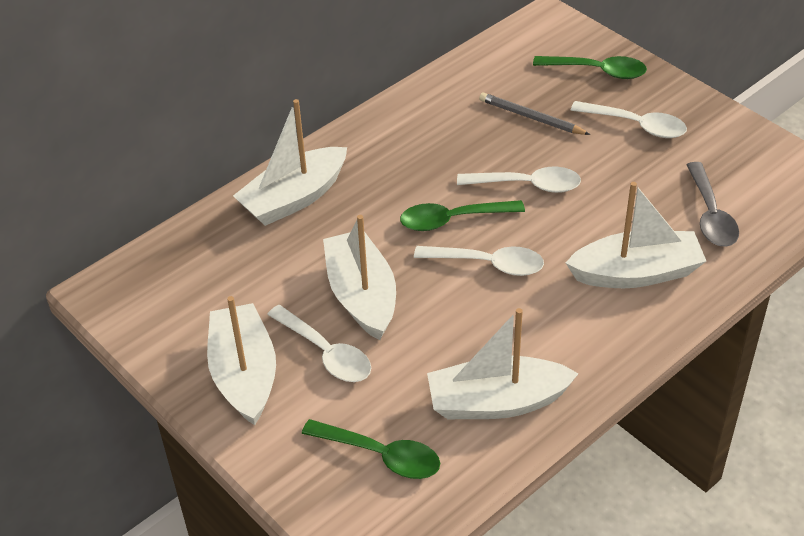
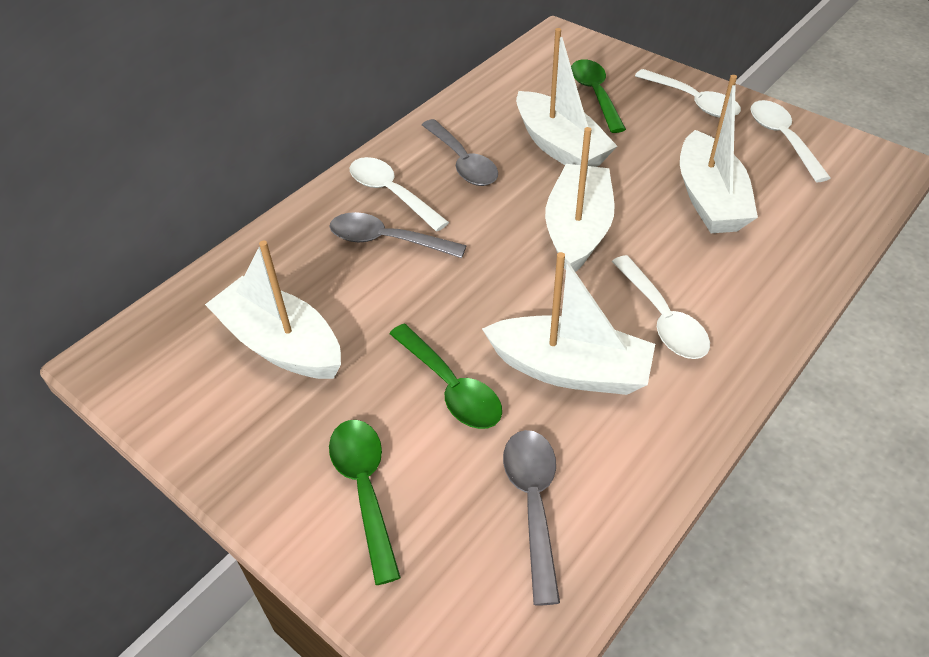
grey pencil: 1 -> 0
grey spoon: 1 -> 3

